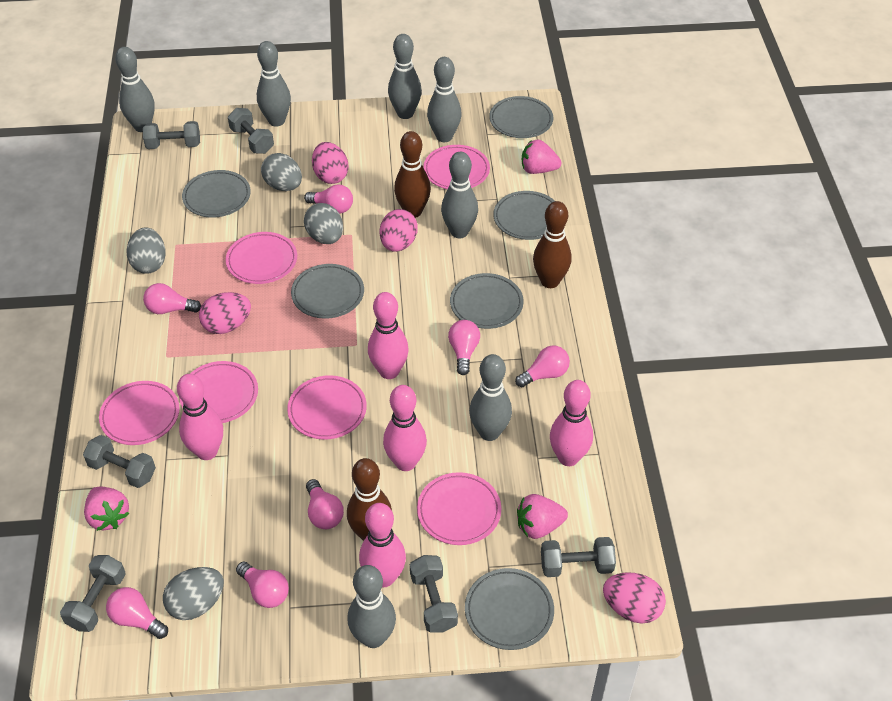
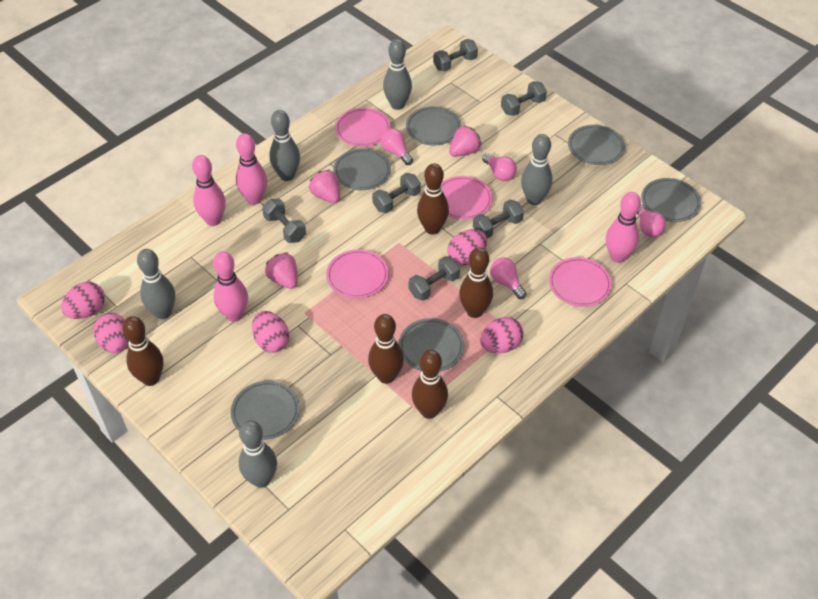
brown bowling pin: 3 -> 5
grey bowling pin: 7 -> 5
grey egg: 4 -> 0
pink bowling pin: 5 -> 4
pink egg: 4 -> 5
pink light bulb: 7 -> 4
pink plate: 6 -> 4

